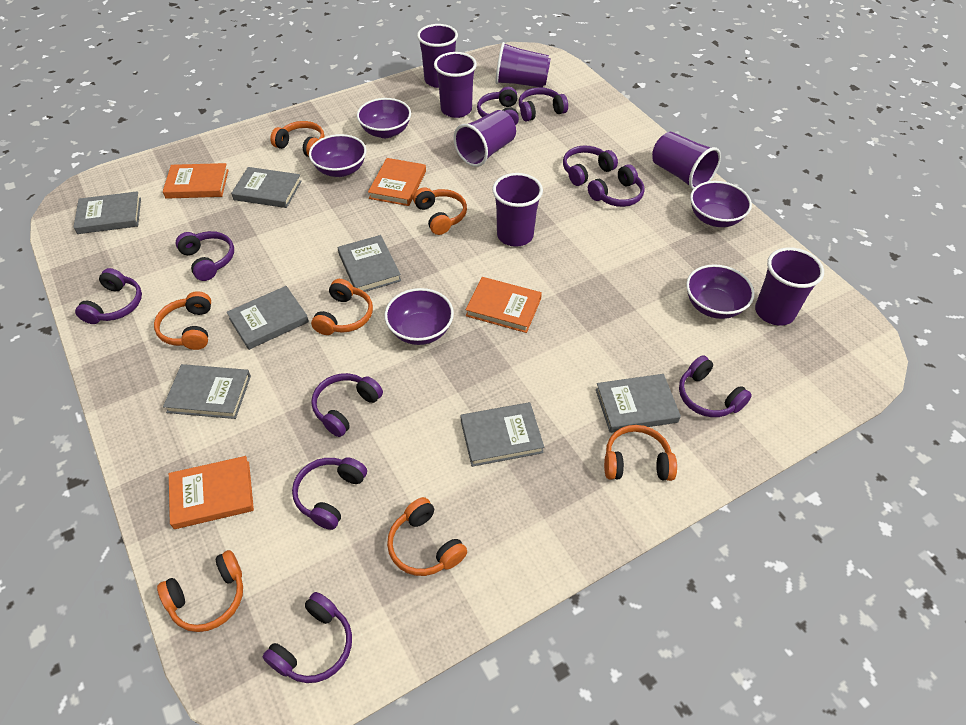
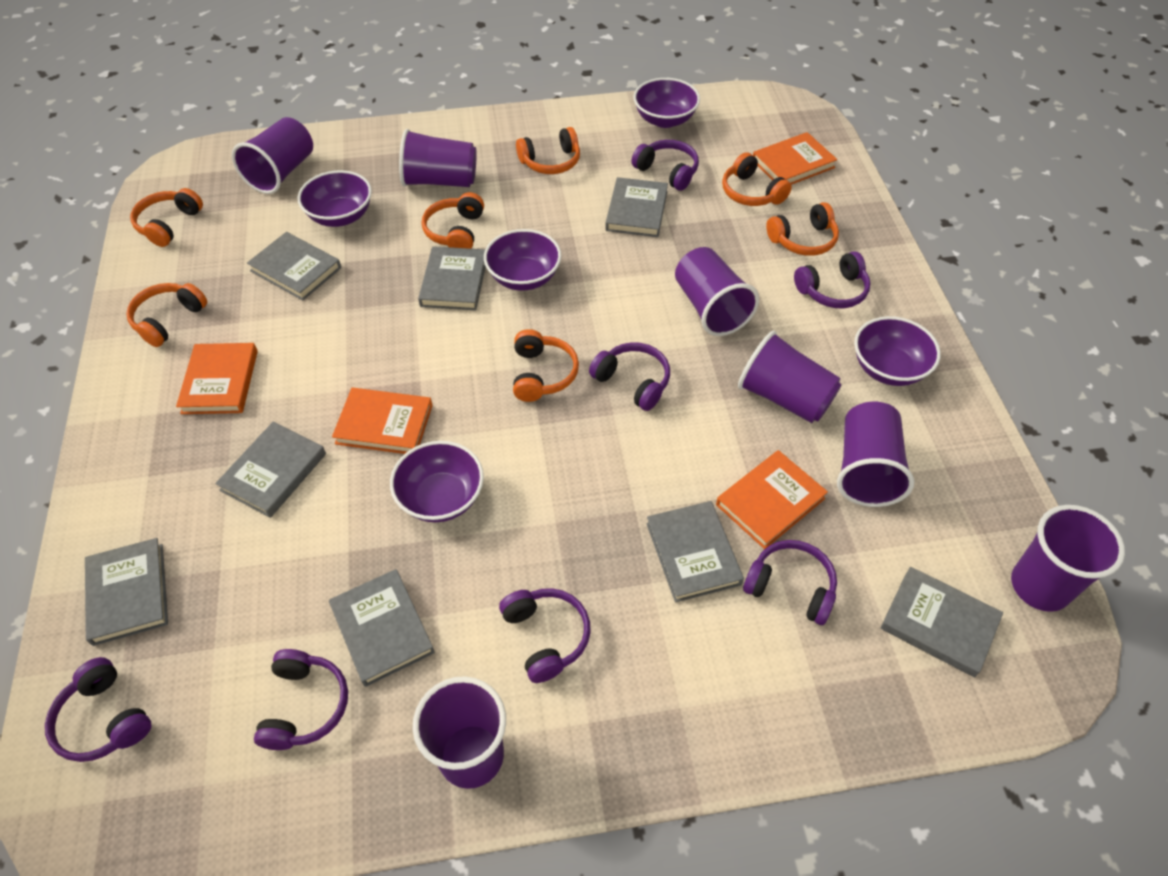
grey book: 7 -> 8
purple headphones: 10 -> 7

